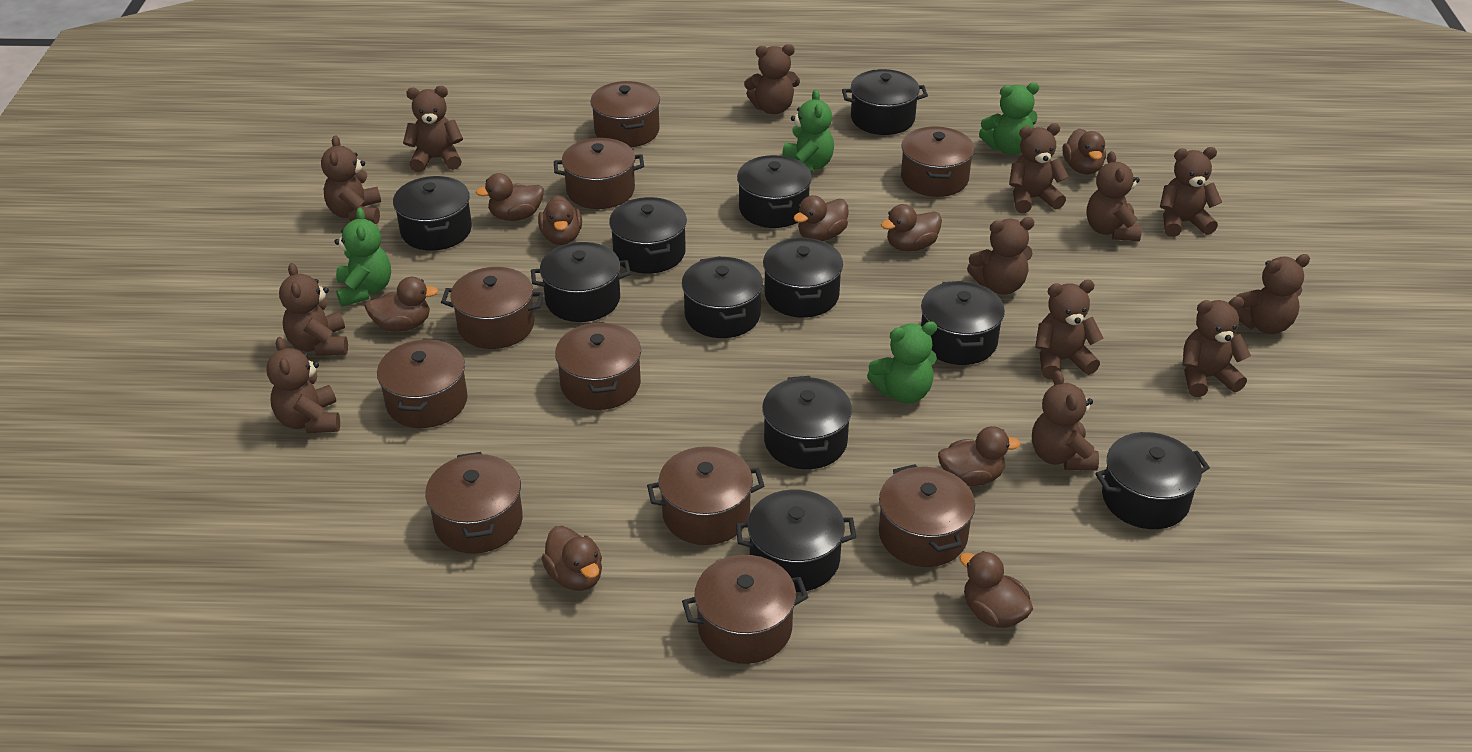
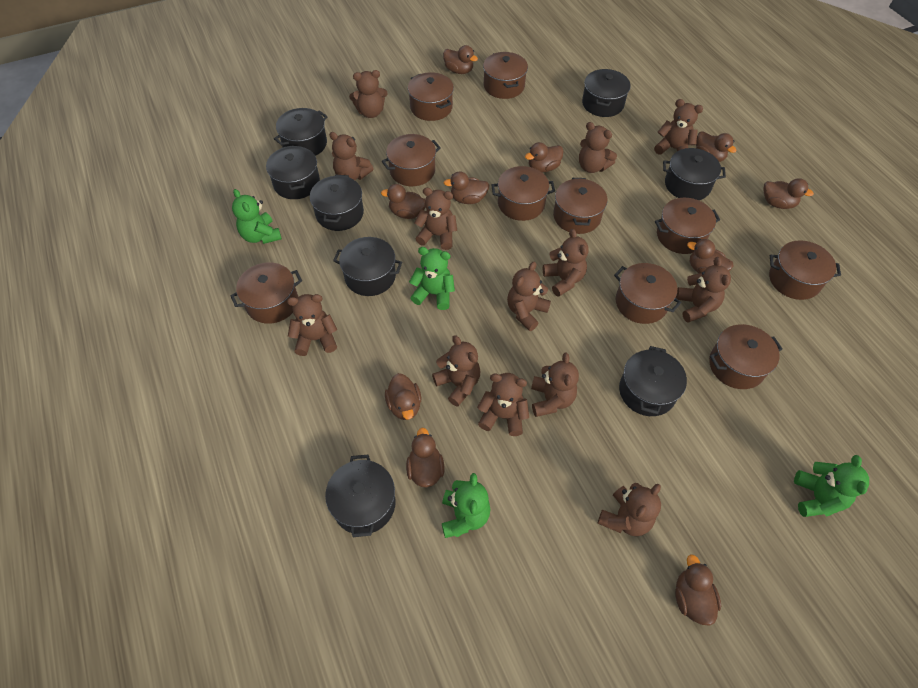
black pot: 11 -> 8
brown duck: 9 -> 10

